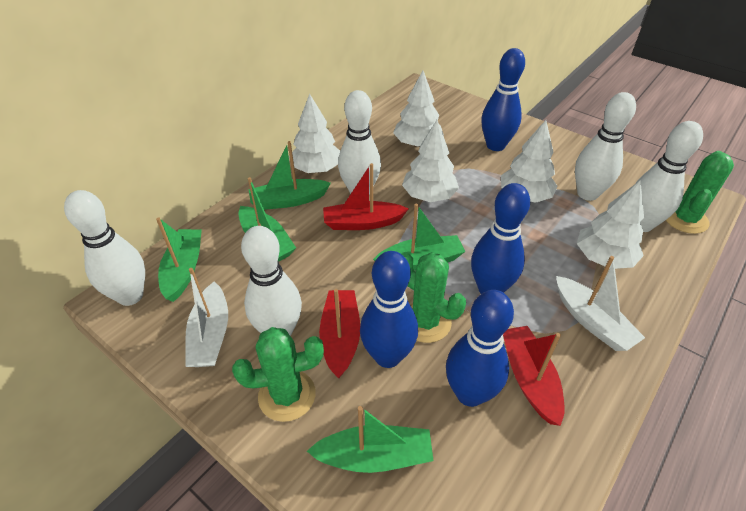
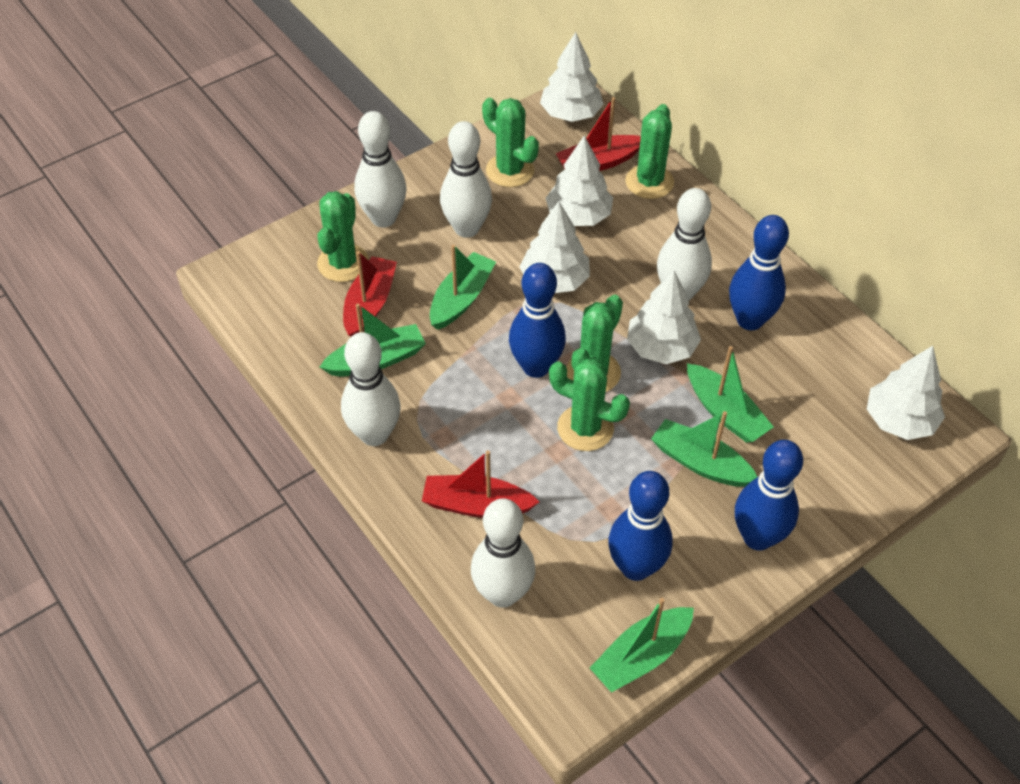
green cactus: 3 -> 5
white boat: 2 -> 0

